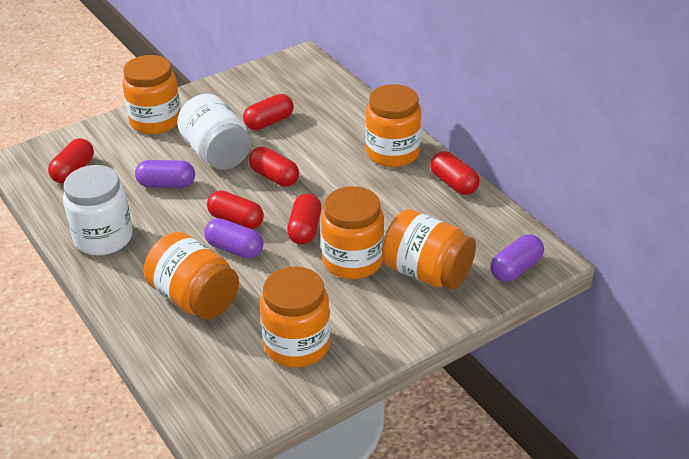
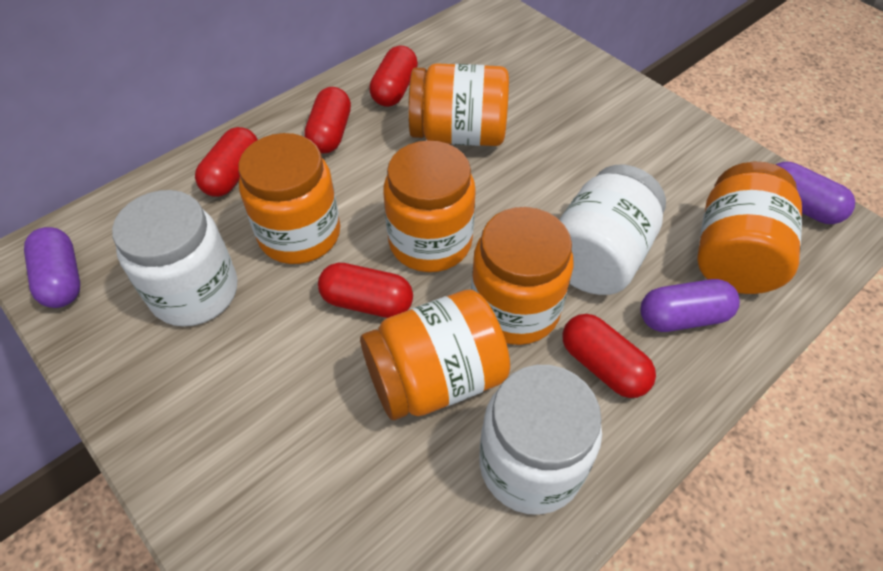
red capsule: 6 -> 5
white jar: 2 -> 3

